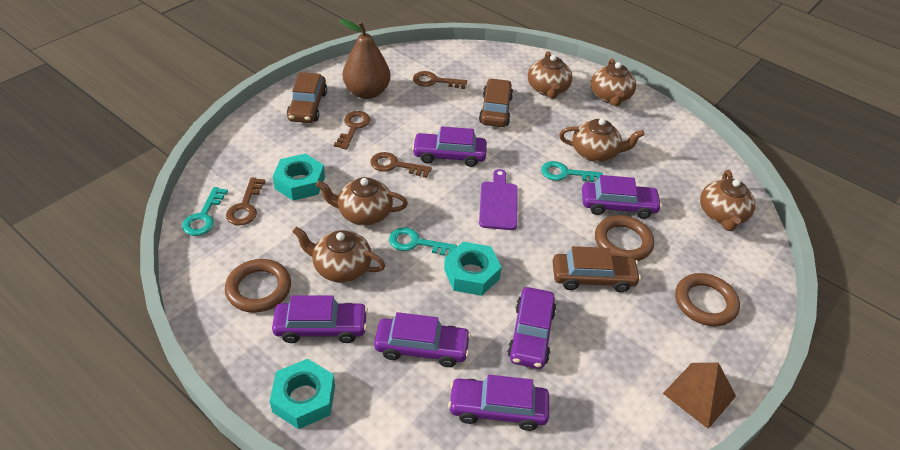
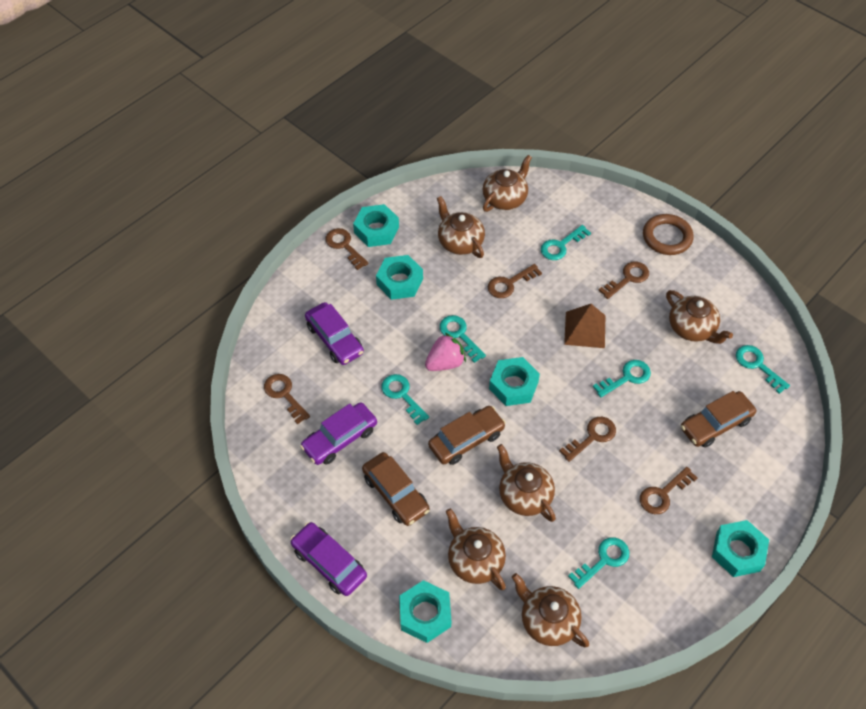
brown key: 4 -> 6
brown pear: 1 -> 0
brown ring: 3 -> 1
pink strawberry: 0 -> 1
purple car: 6 -> 3
purple cutting board: 1 -> 0
turquoise key: 3 -> 6
turquoise nut: 3 -> 5

